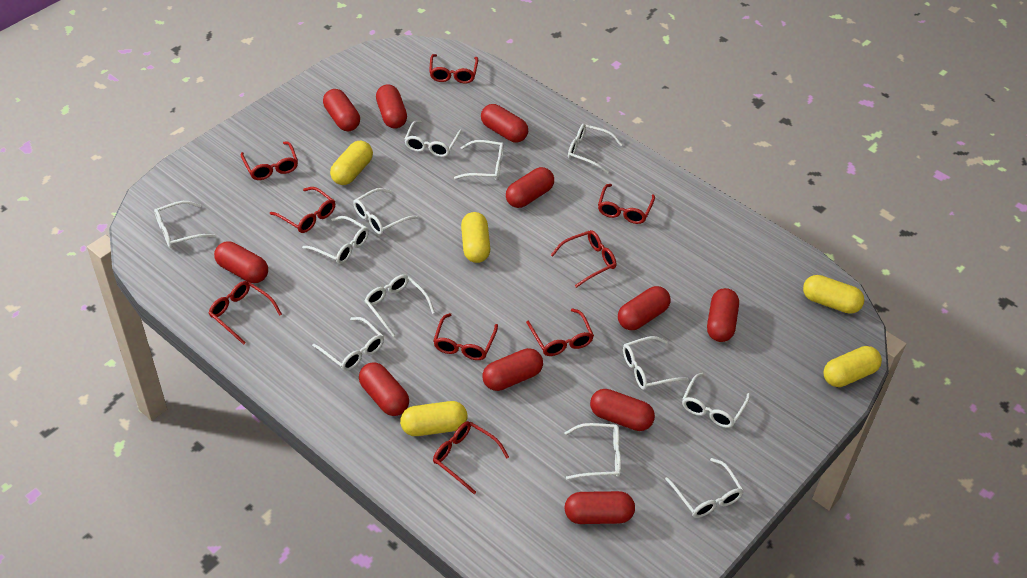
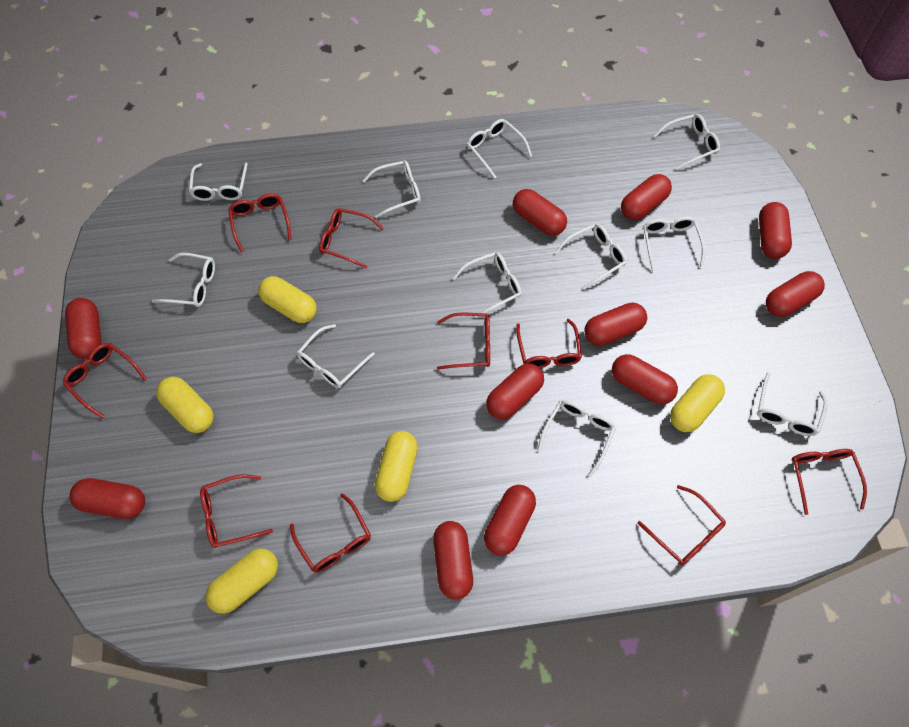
white glasses: 12 -> 11

